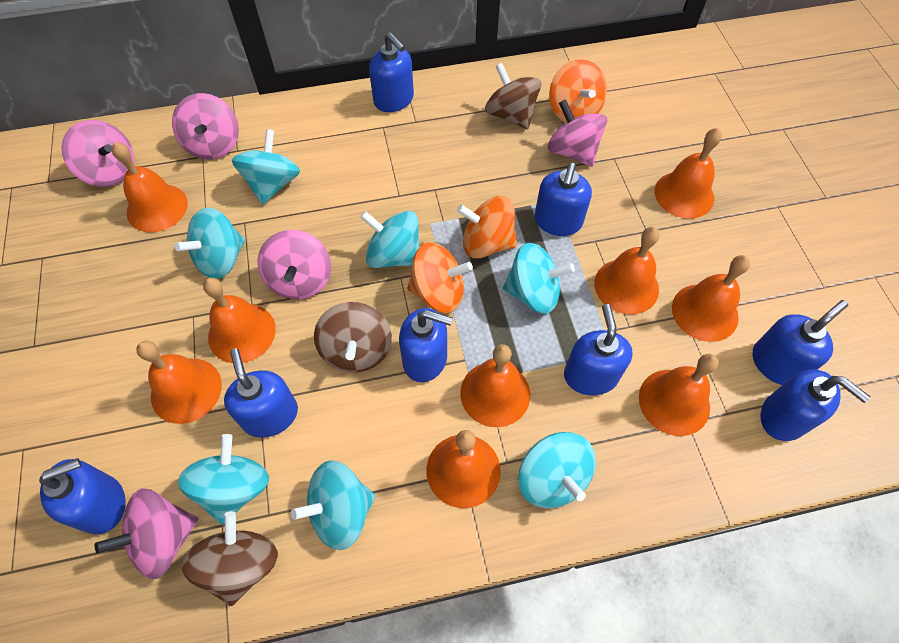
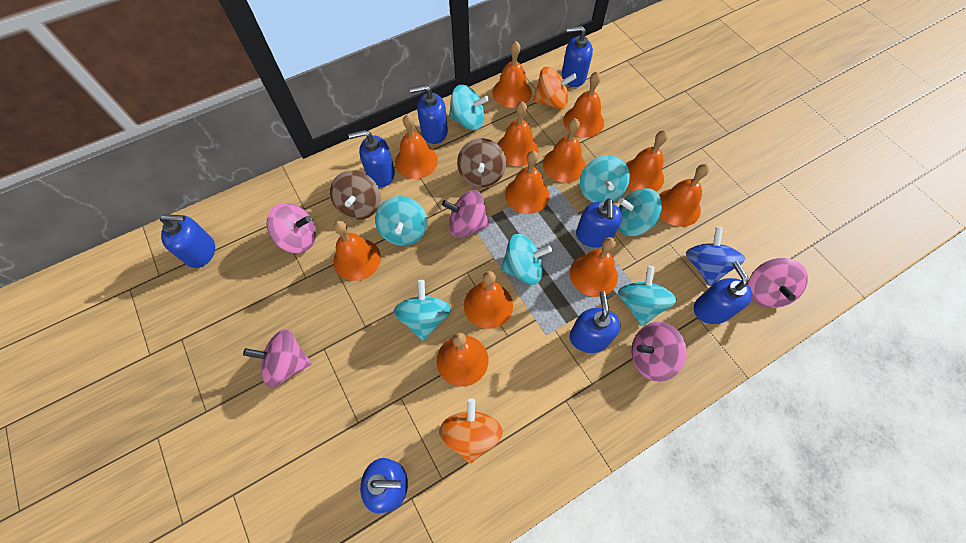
blue spinning top: 0 -> 1
brown spinning top: 3 -> 2
orange bell: 9 -> 12
orange spinning top: 3 -> 2

